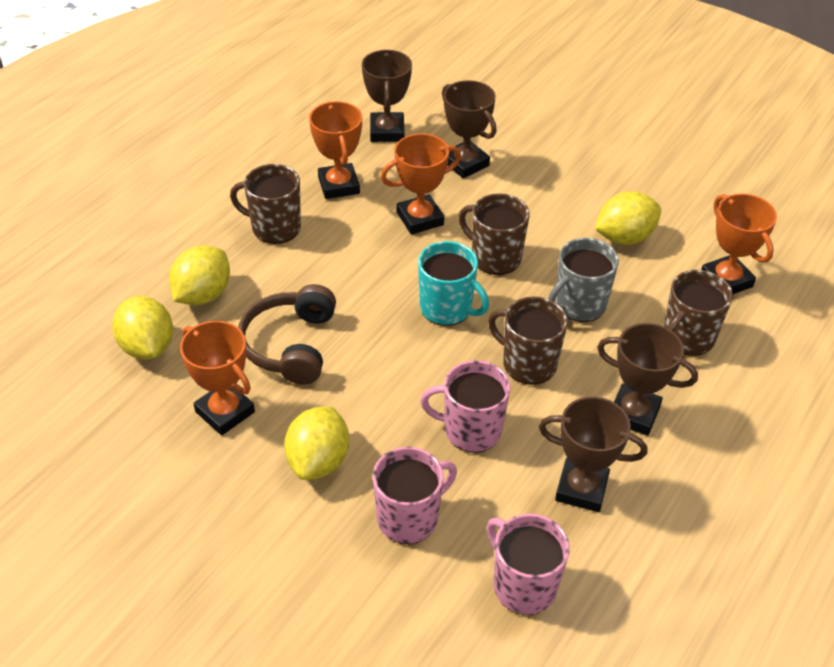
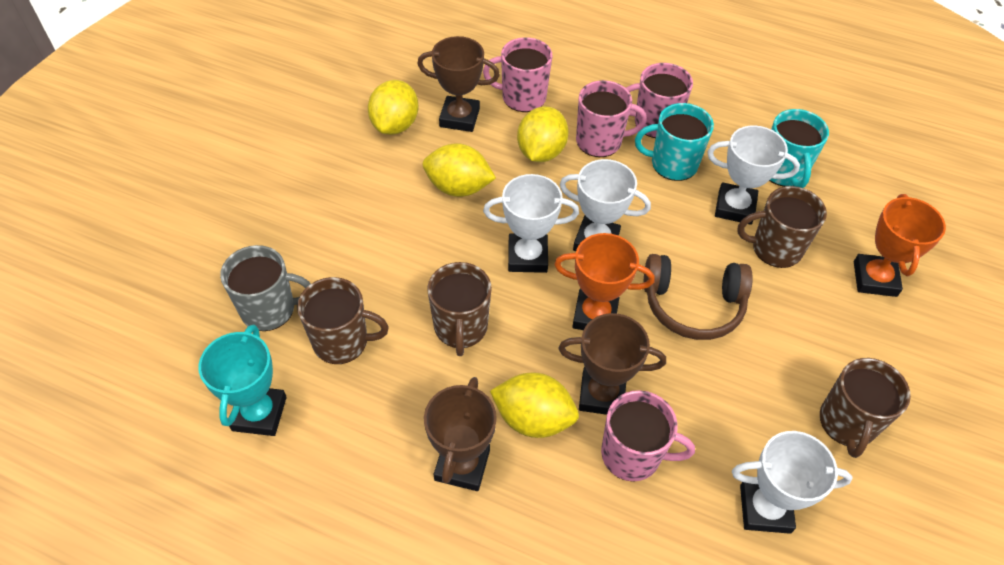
brown trophy: 4 -> 3
orange trophy: 4 -> 2
pink mug: 3 -> 4
turquoise mug: 1 -> 2
turquoise trophy: 0 -> 1
white trophy: 0 -> 4

